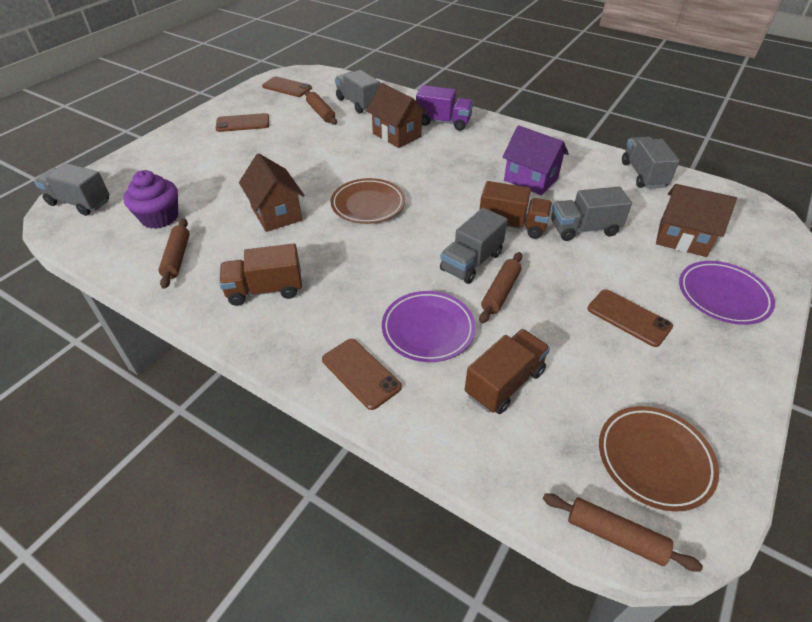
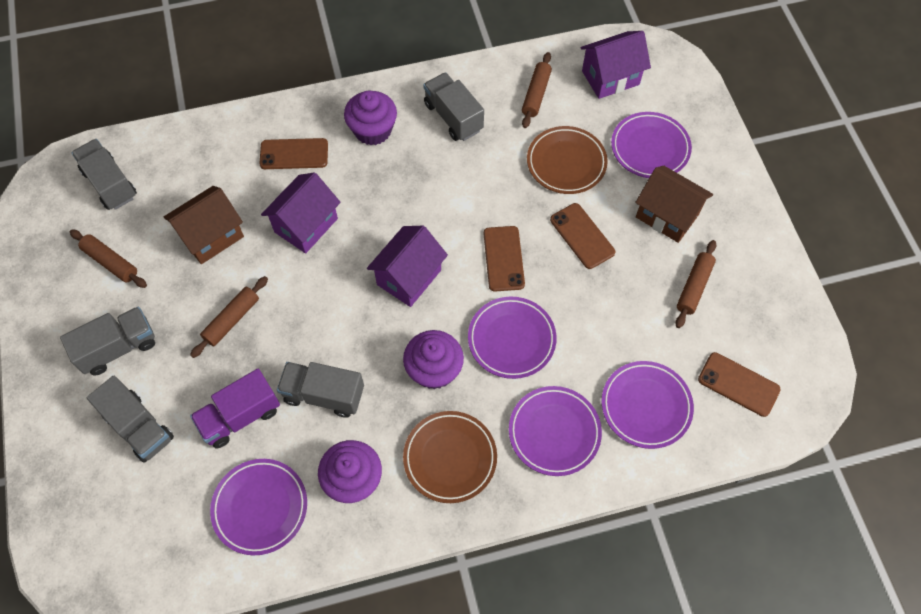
brown house: 3 -> 2
brown truck: 3 -> 0
purple cupcake: 1 -> 3
purple house: 1 -> 3
purple plate: 2 -> 5

